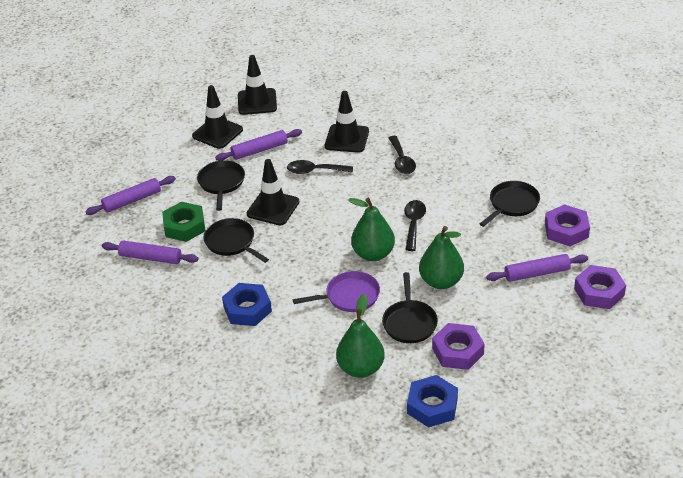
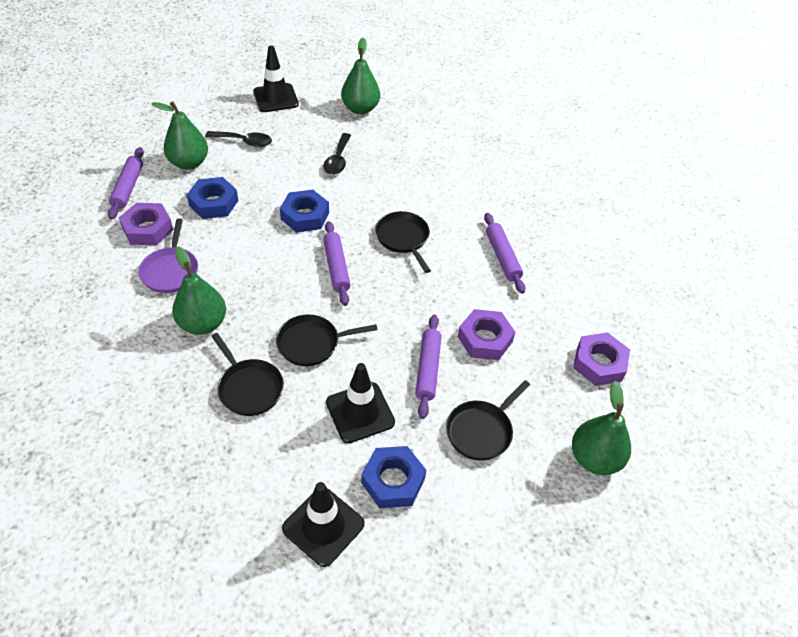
black spoon: 3 -> 2
black traffic cone: 4 -> 3
blue nut: 2 -> 3
green nut: 1 -> 0
green pear: 3 -> 4

